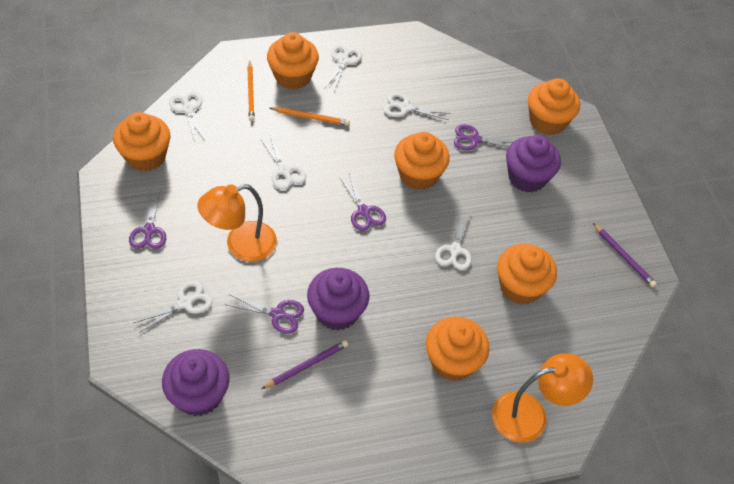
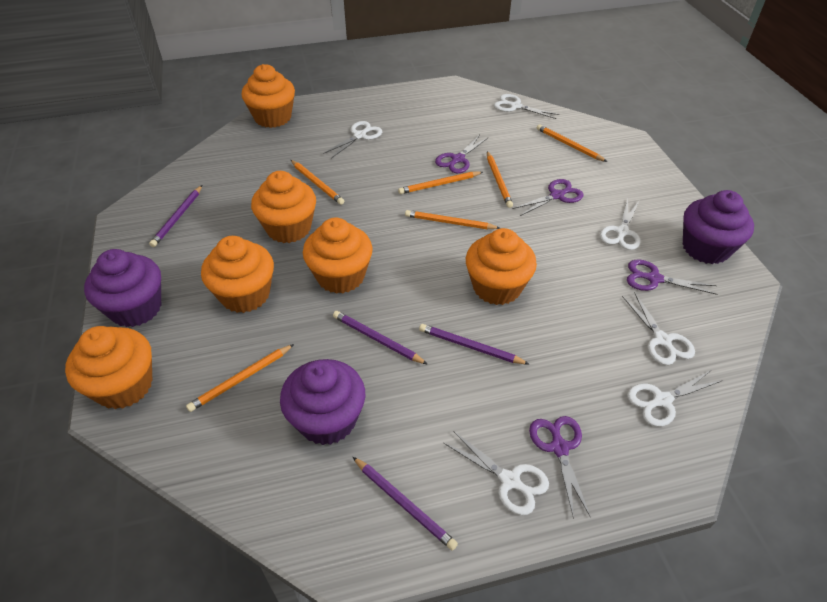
orange lamp: 2 -> 0
orange pencil: 2 -> 6
purple pencil: 2 -> 4

